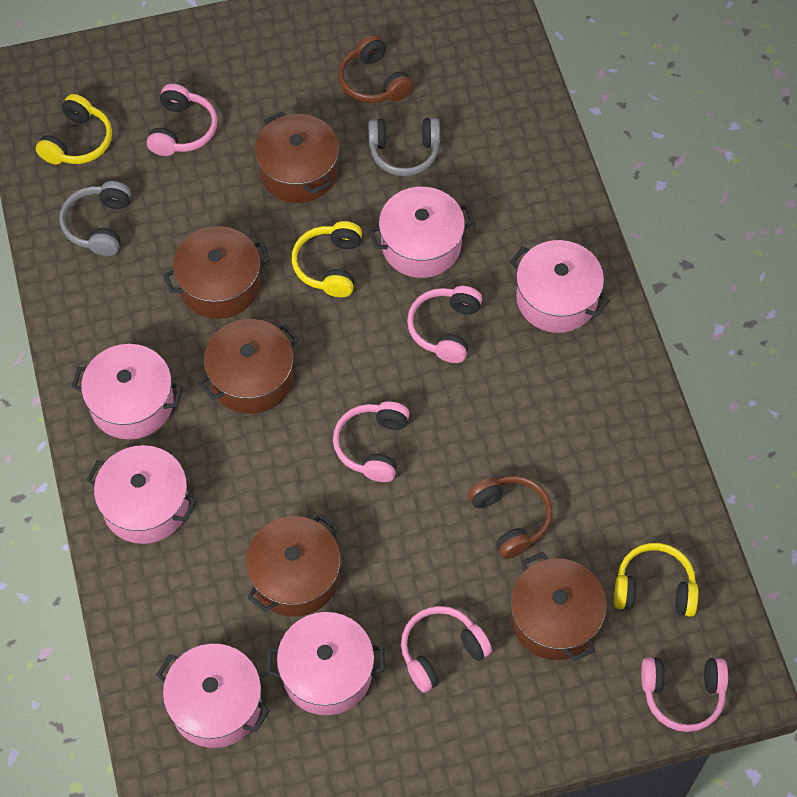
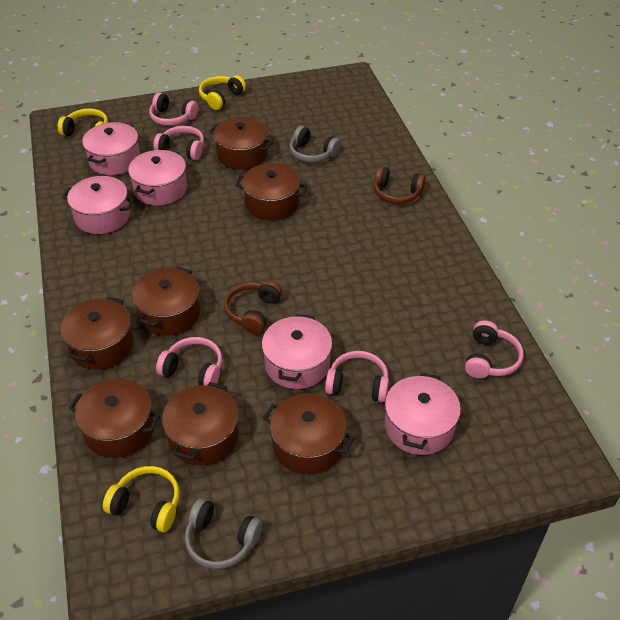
brown pot: 5 -> 7
pink pot: 6 -> 5

